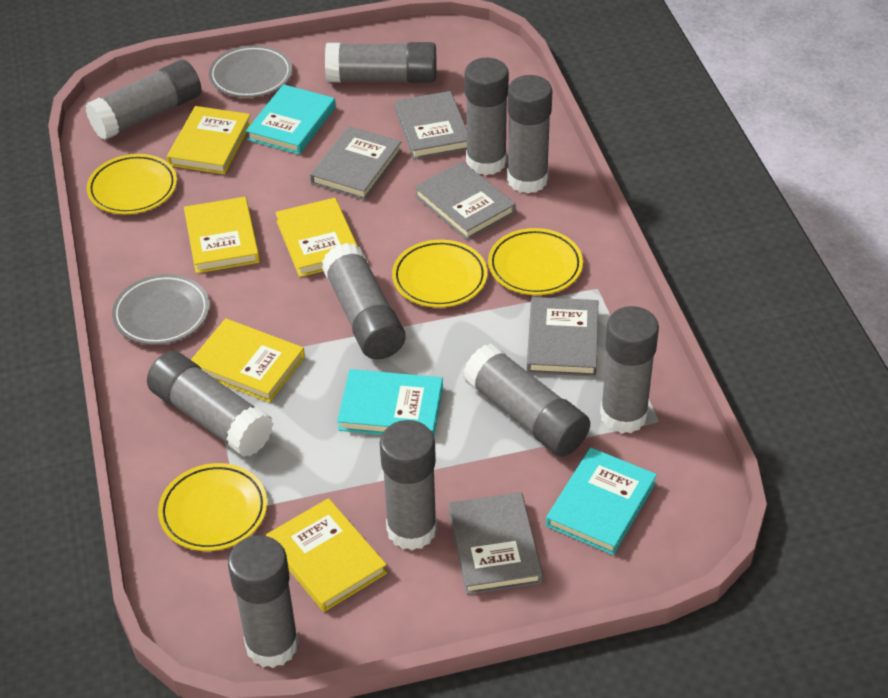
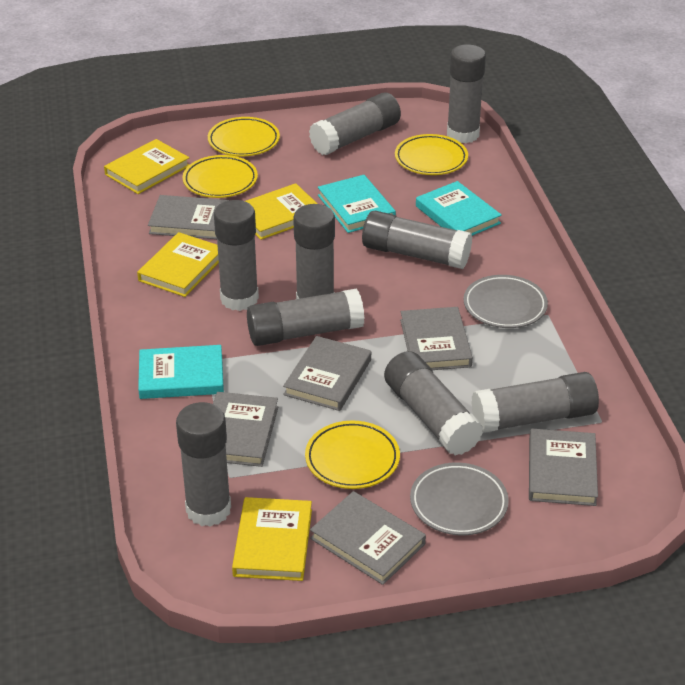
grey book: 5 -> 6
grey glue stick: 10 -> 9
yellow book: 5 -> 4

